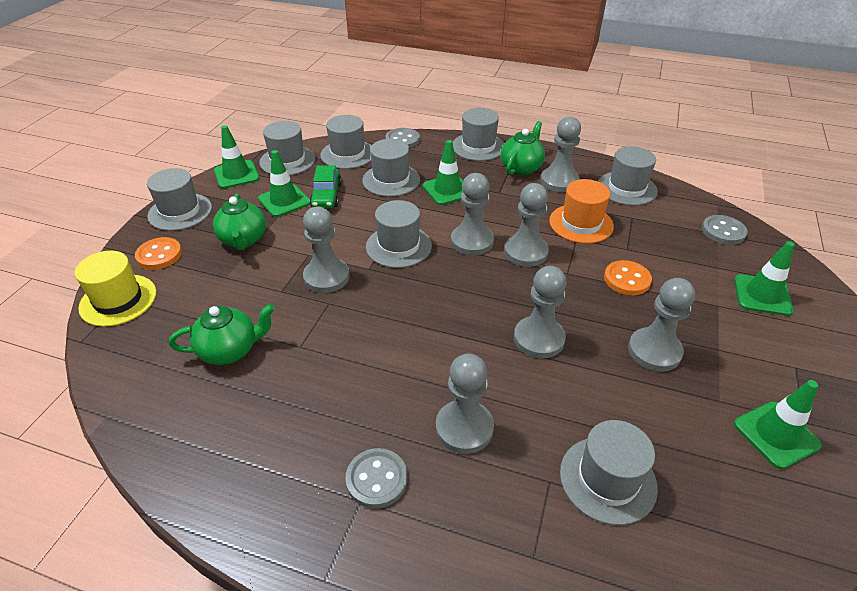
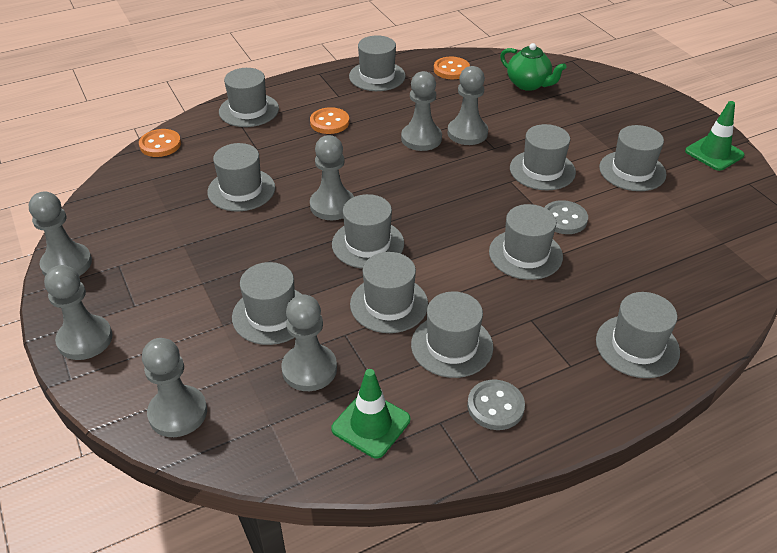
green car: 1 -> 0
green teapot: 3 -> 1
green traffic cone: 5 -> 2
grey button: 3 -> 2
grey hat: 8 -> 11
orange button: 2 -> 3
orange hat: 1 -> 0
yellow hat: 1 -> 0

